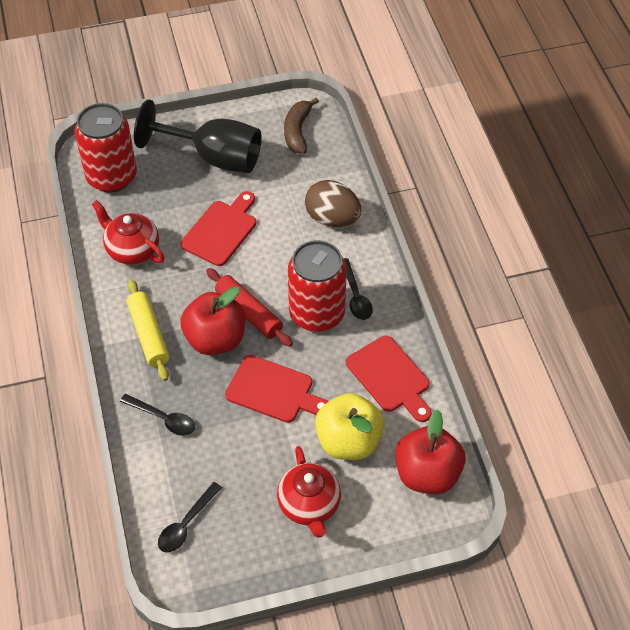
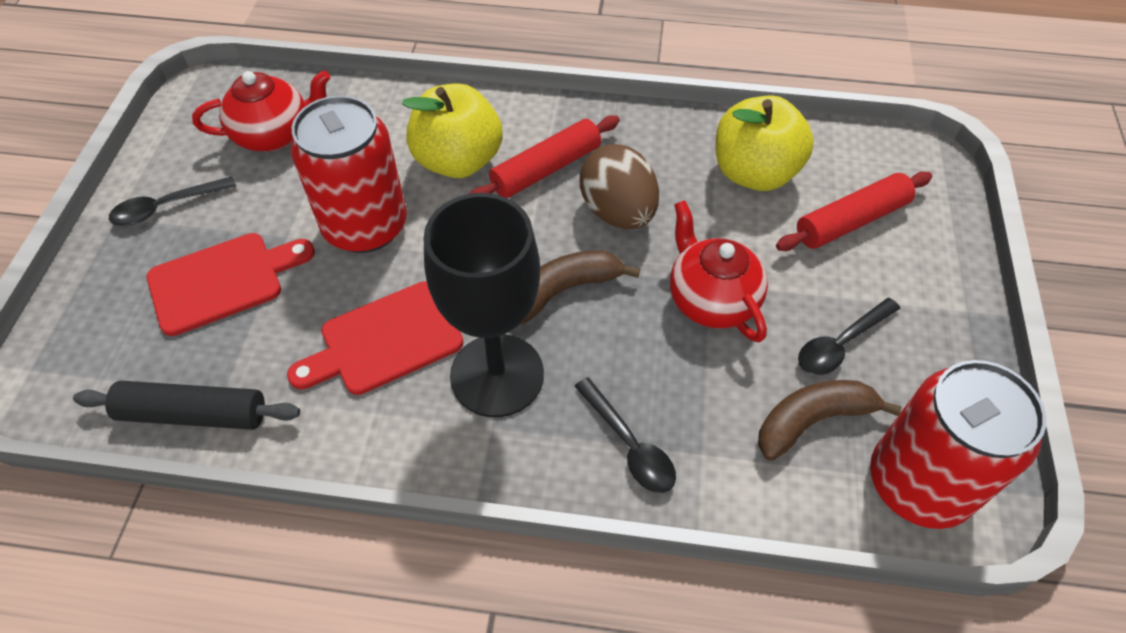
black rolling pin: 0 -> 1
brown banana: 1 -> 2
red apple: 2 -> 0
red cutting board: 3 -> 2
red rolling pin: 1 -> 2
yellow apple: 1 -> 2
yellow rolling pin: 1 -> 0

